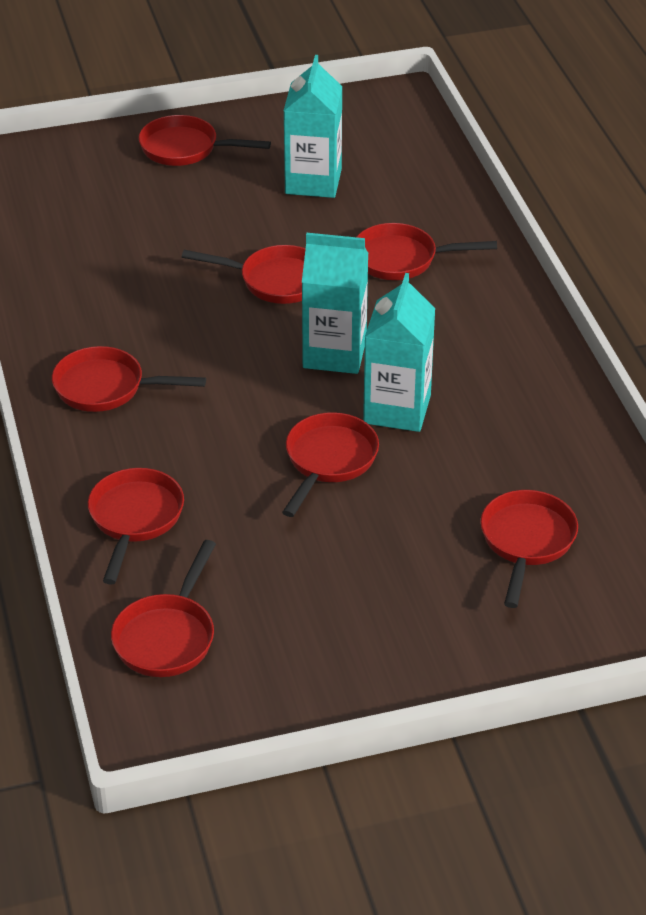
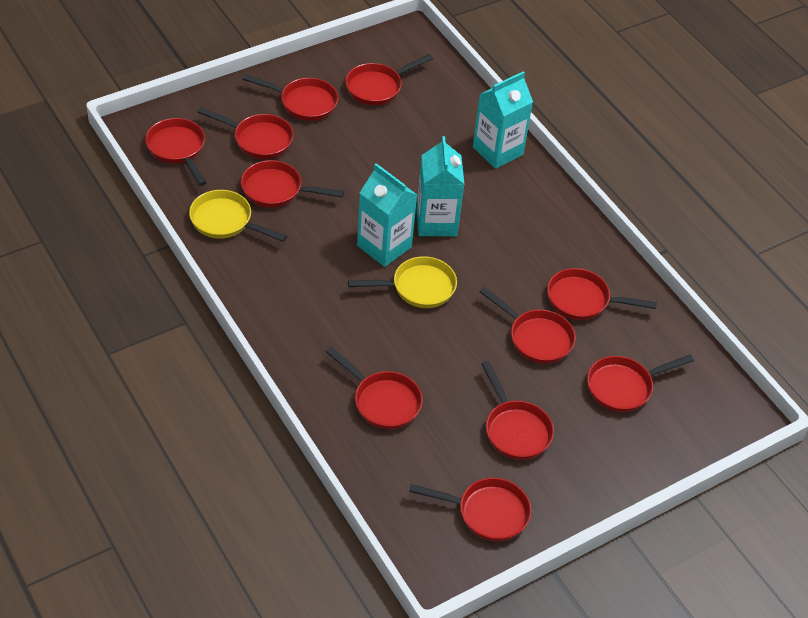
red pan: 8 -> 11
yellow pan: 0 -> 2

